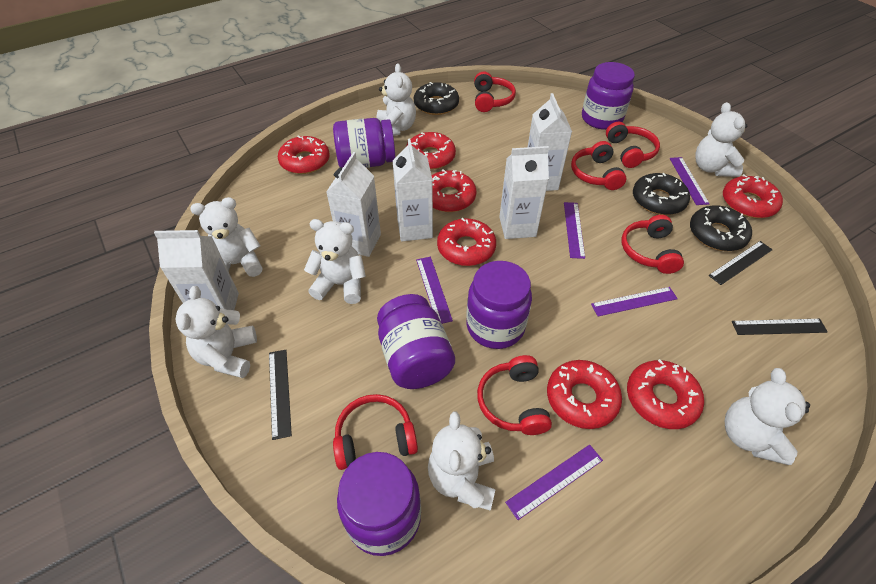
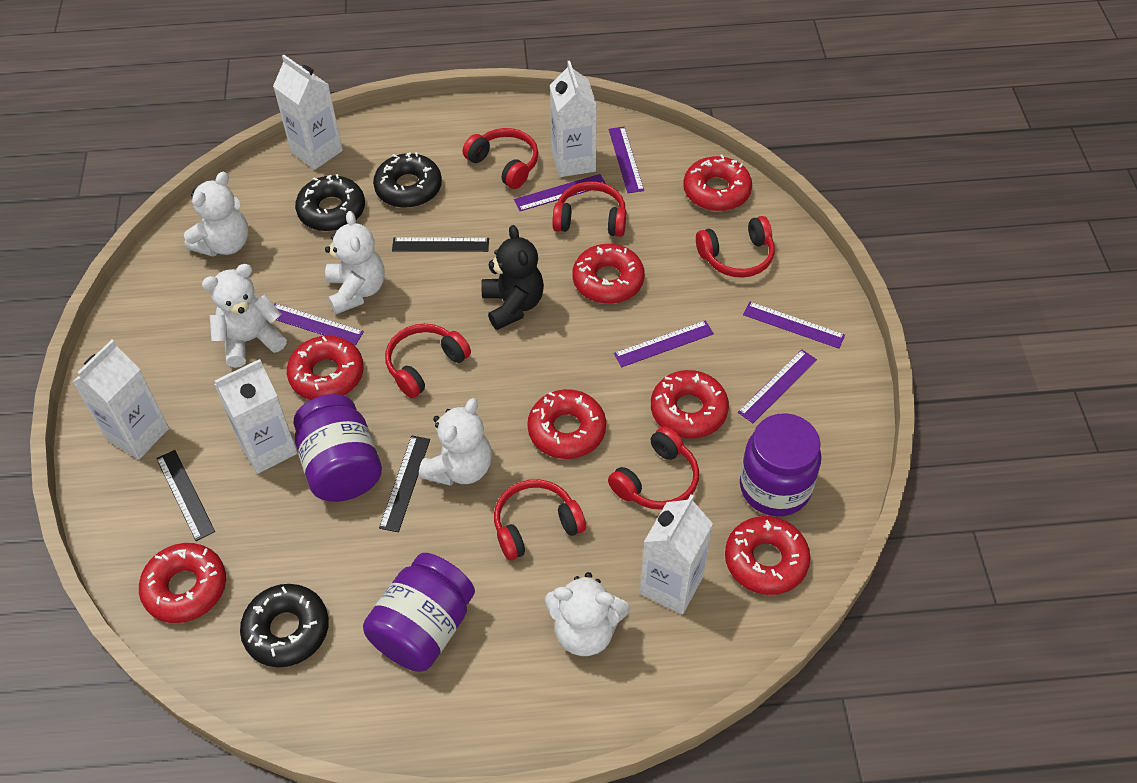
black teddy bear: 0 -> 1
purple jar: 5 -> 3
purple ruler: 5 -> 6
white teddy bear: 7 -> 5

